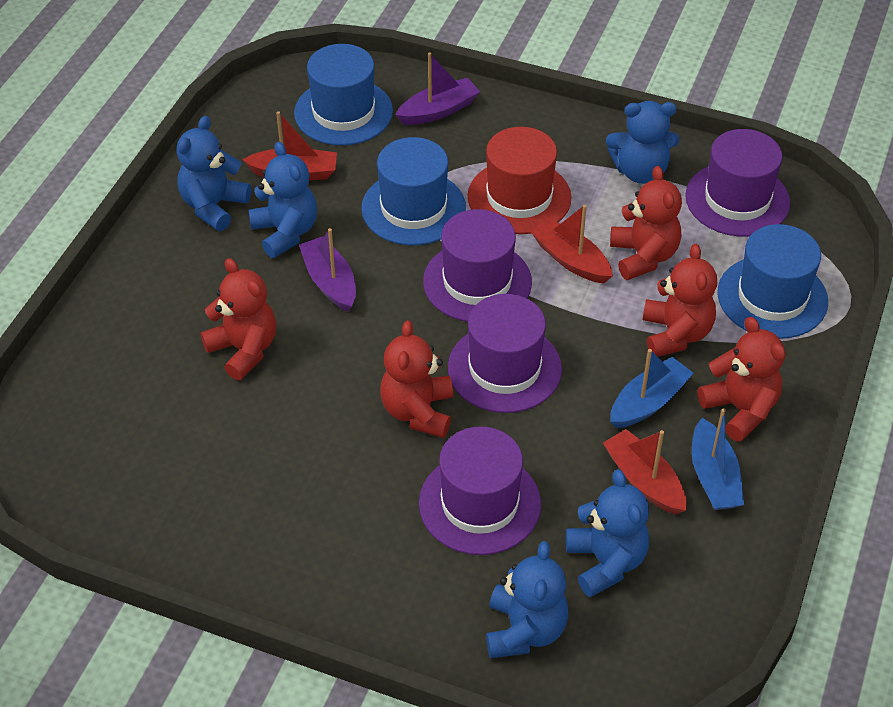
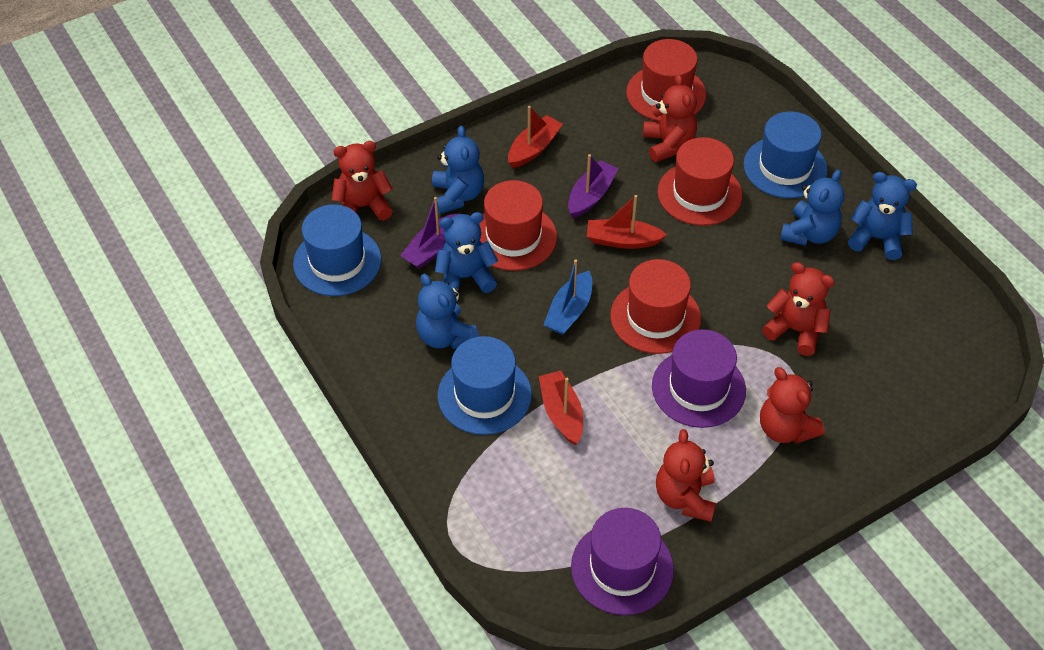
blue boat: 2 -> 1
purple hat: 4 -> 2
red hat: 1 -> 4

